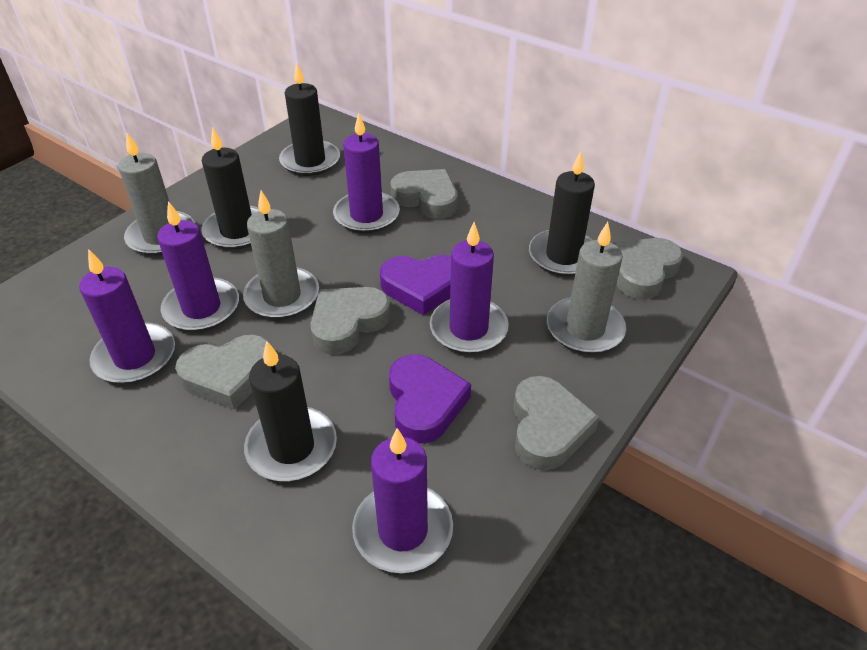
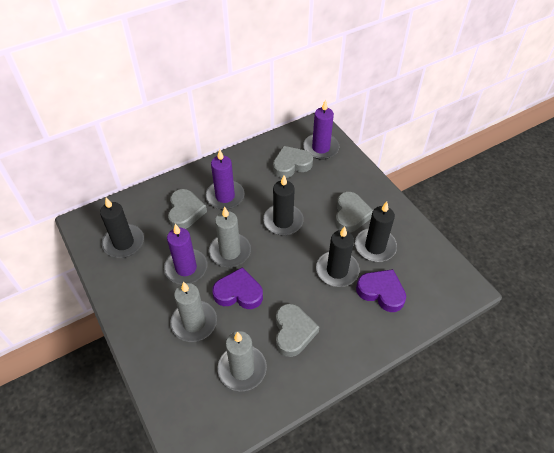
grey heart: 5 -> 4
purple candle: 5 -> 3

